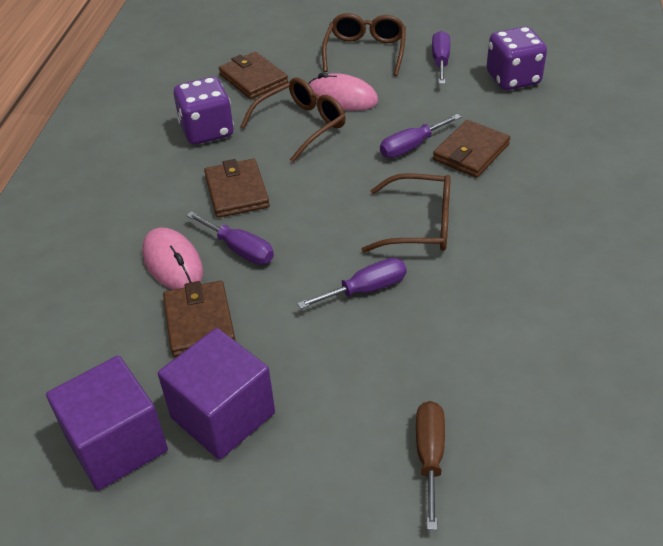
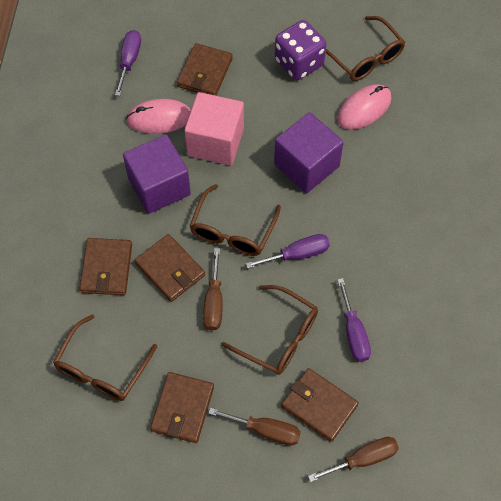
brown glasses: 3 -> 4
brown screwdriver: 1 -> 3
brown wallet: 4 -> 5
pink cube: 0 -> 1
purple dice: 2 -> 1
purple screwdriver: 4 -> 3

